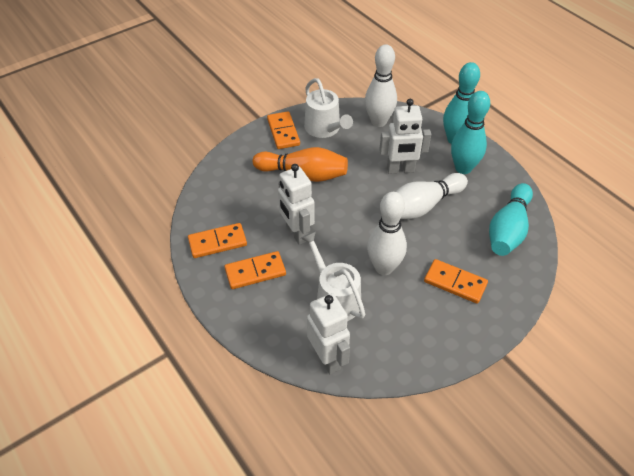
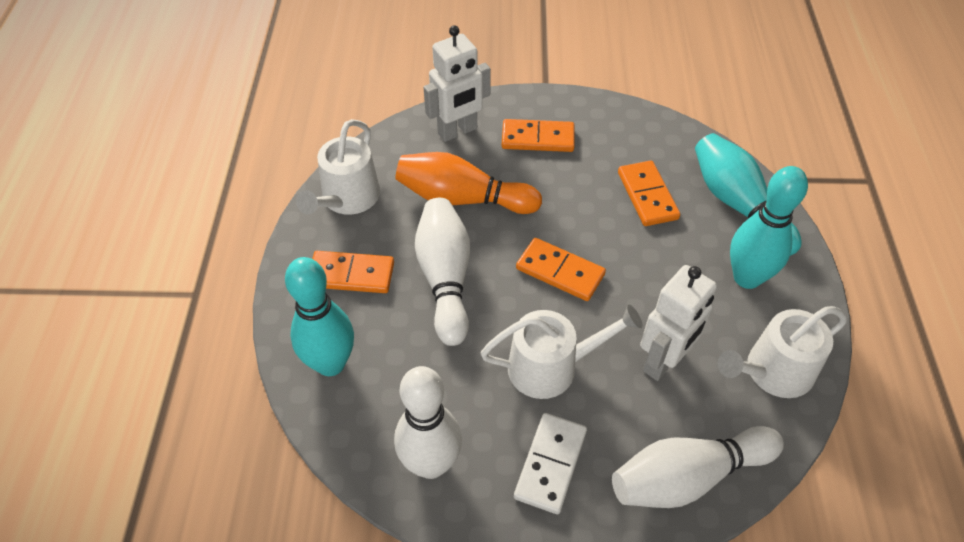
white domino: 0 -> 1
white robot: 3 -> 2
white watering can: 2 -> 3

